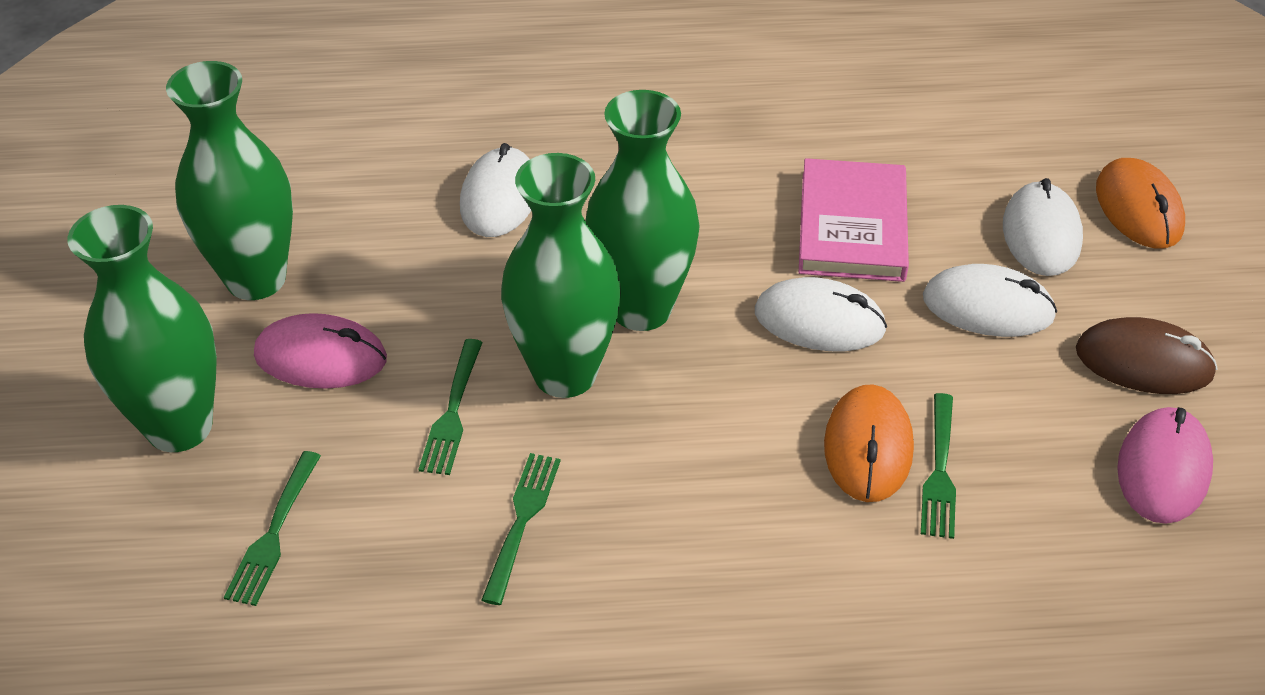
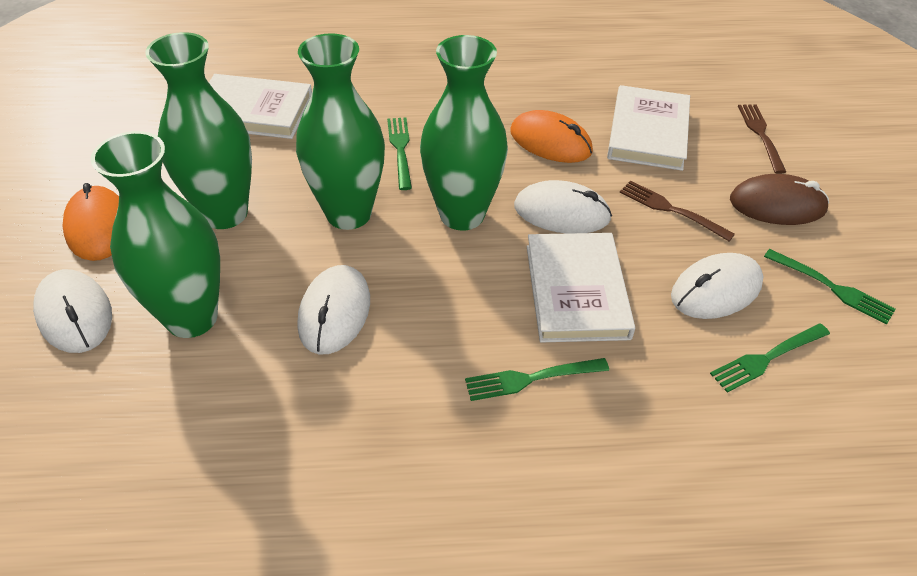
brown fork: 0 -> 2
pink book: 1 -> 0
pink mouse: 2 -> 0
white book: 0 -> 3

